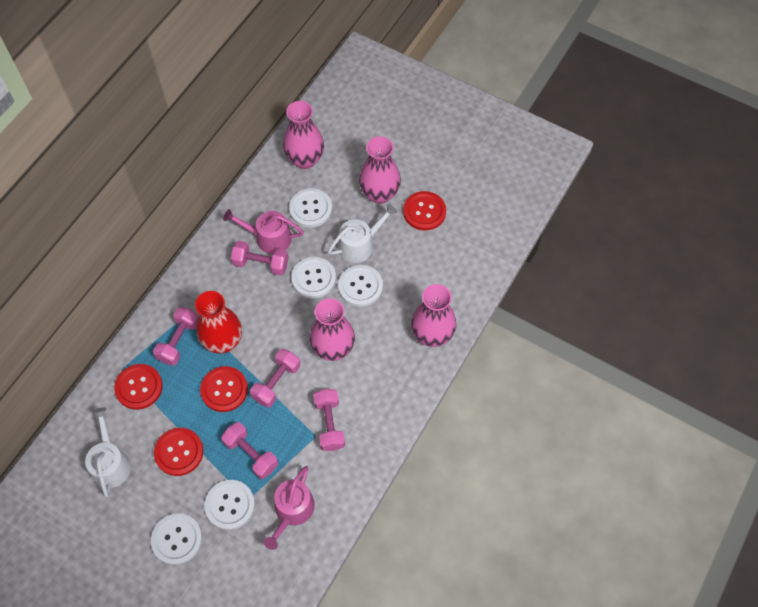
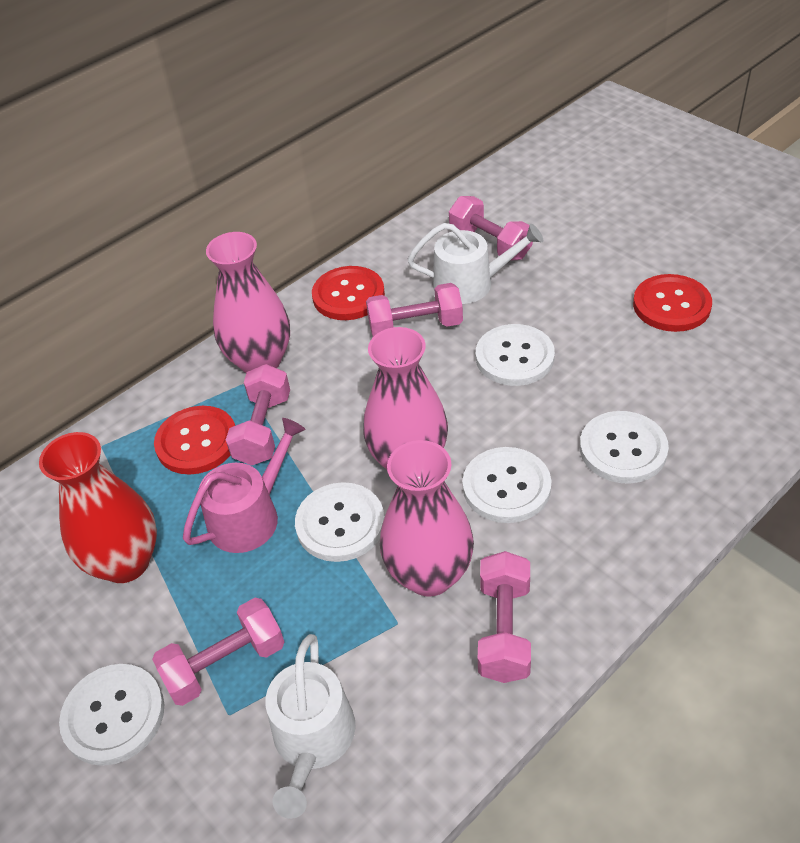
pink vase: 4 -> 3
pink watering can: 2 -> 1
red button: 4 -> 3

